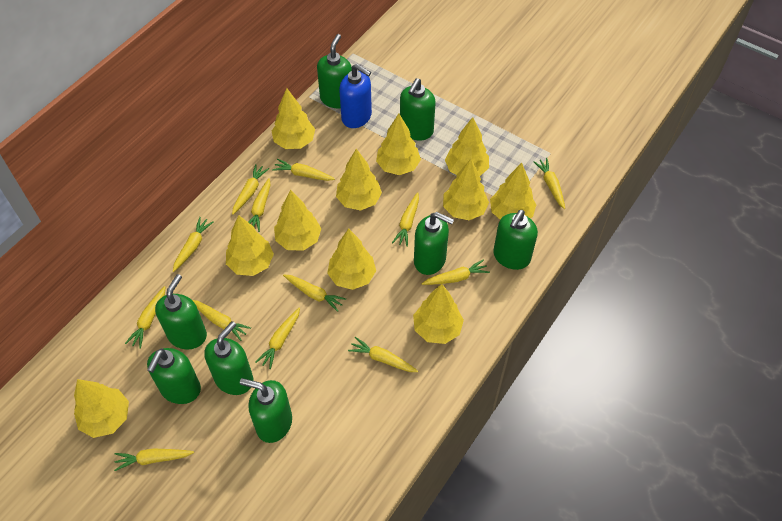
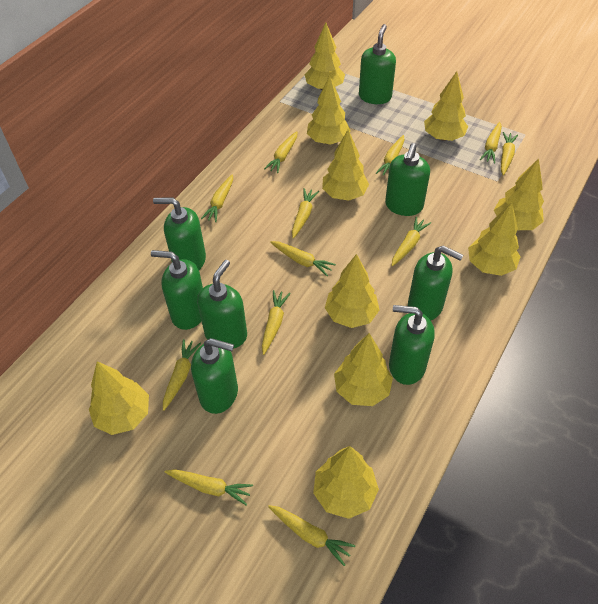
blue soap dispenser: 1 -> 0
yellow carrot: 13 -> 12
yellow tree: 11 -> 10

